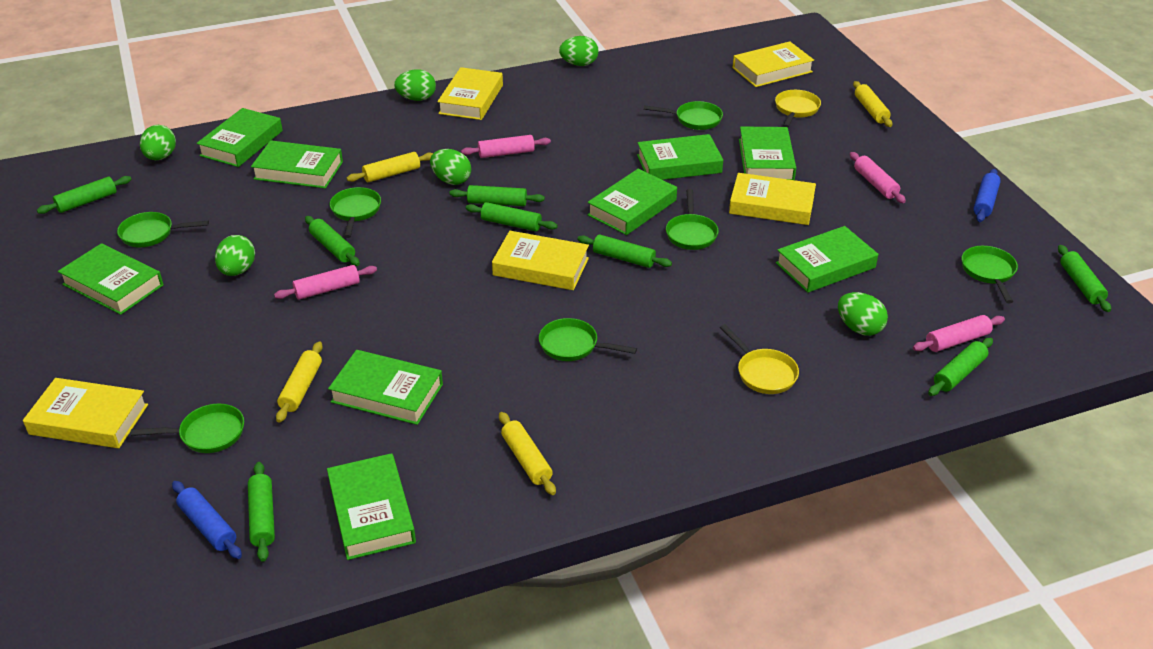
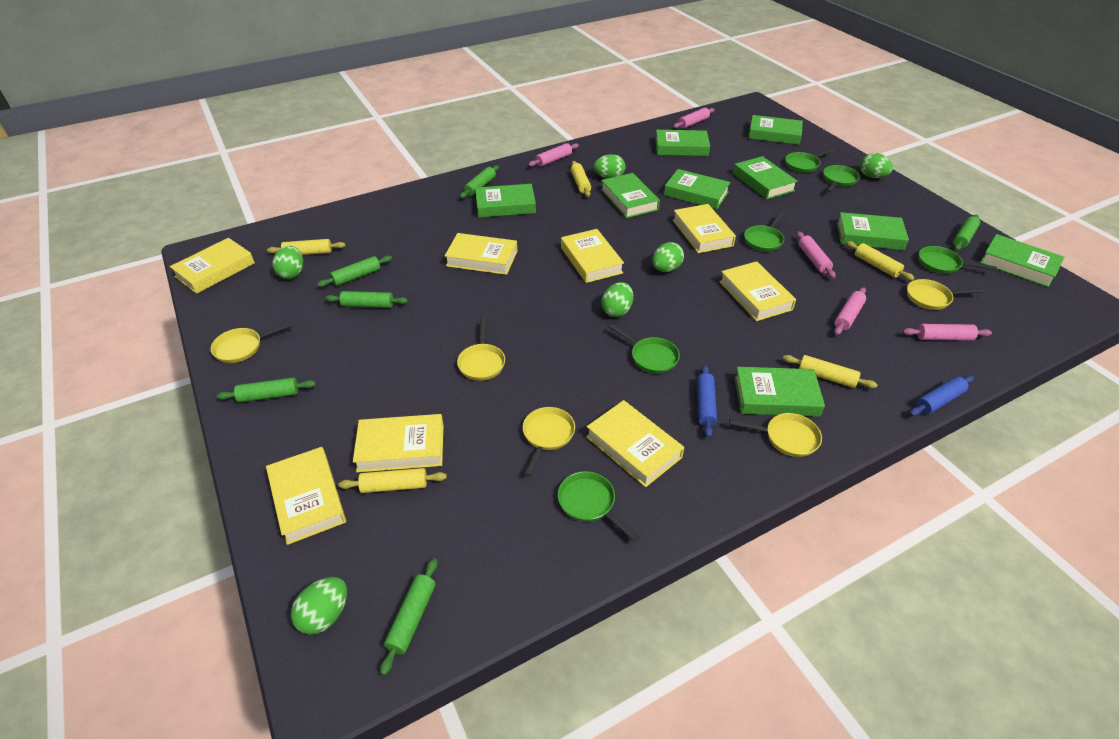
green pan: 7 -> 6
green rolling pin: 8 -> 6
pink rolling pin: 4 -> 5
yellow book: 5 -> 8
yellow pan: 2 -> 5
yellow rolling pin: 4 -> 5

